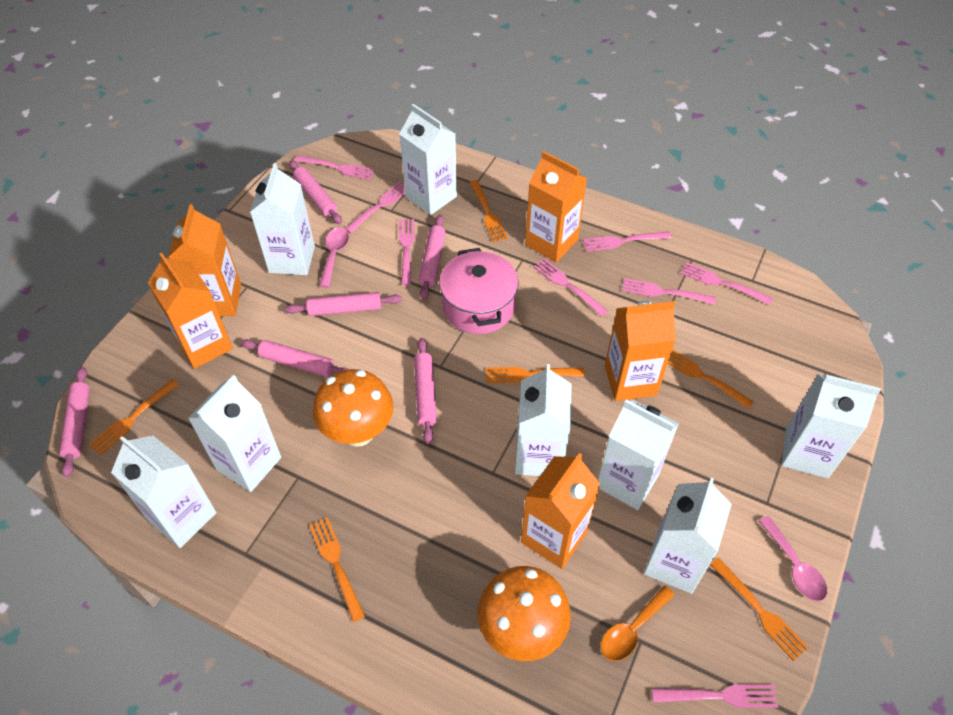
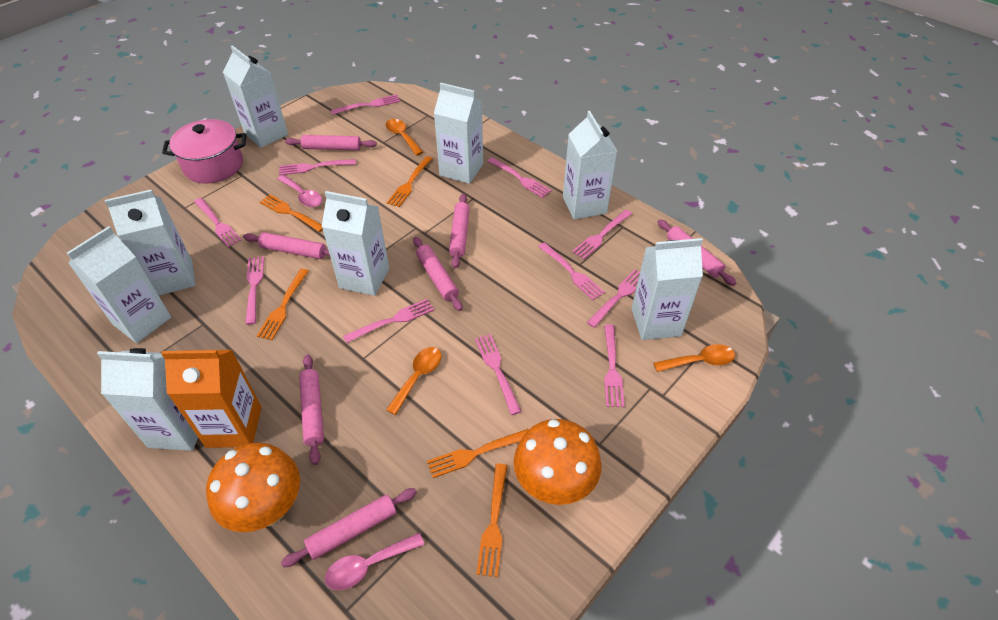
orange carton: 5 -> 1
orange fork: 6 -> 5
orange spoon: 1 -> 3
pink fork: 8 -> 11
pink rolling pin: 6 -> 7

